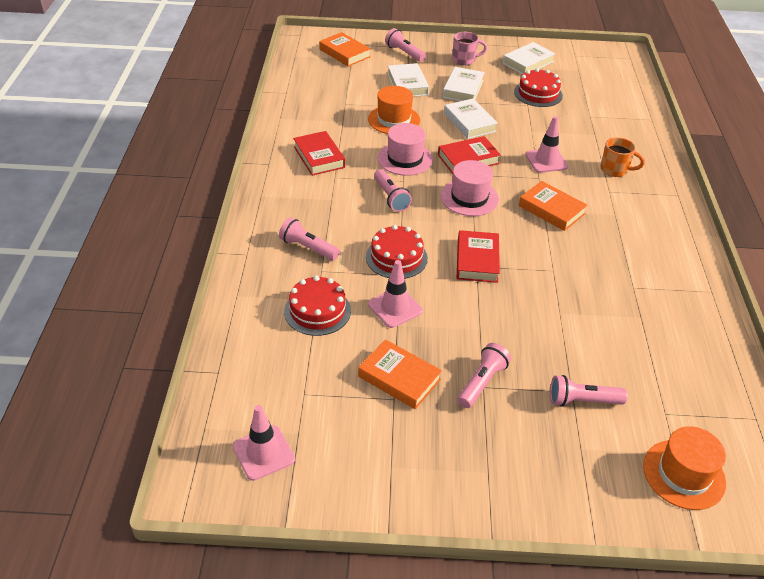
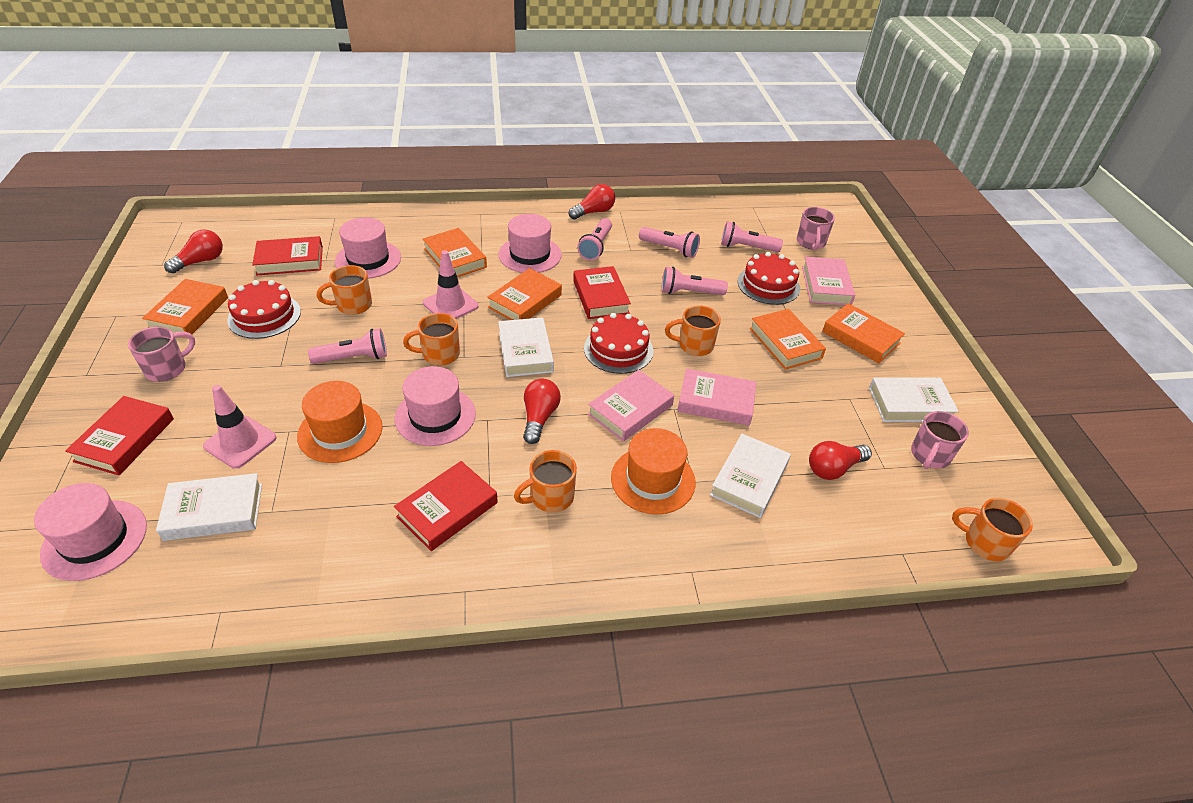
orange book: 3 -> 5
orange mug: 1 -> 5
pink book: 0 -> 3
pink hat: 2 -> 4
pink mug: 1 -> 3
pink traffic cone: 3 -> 2
red book: 3 -> 4
red light bulb: 0 -> 4

